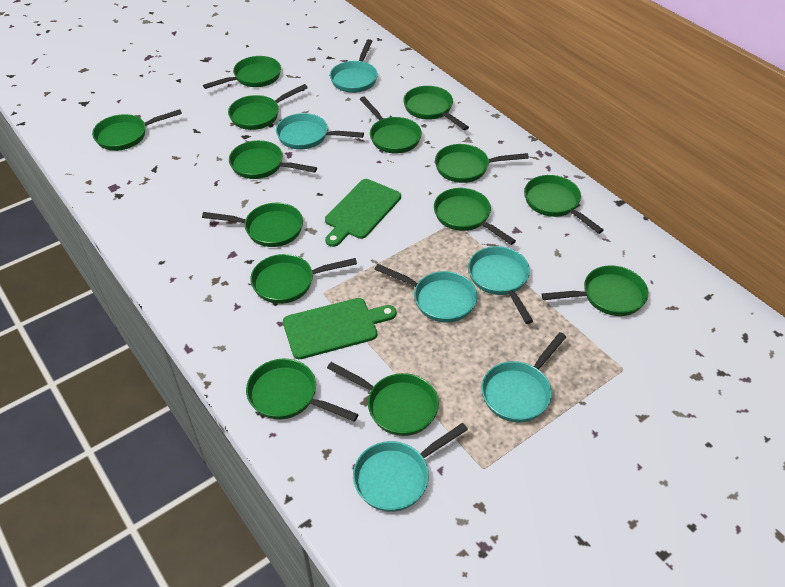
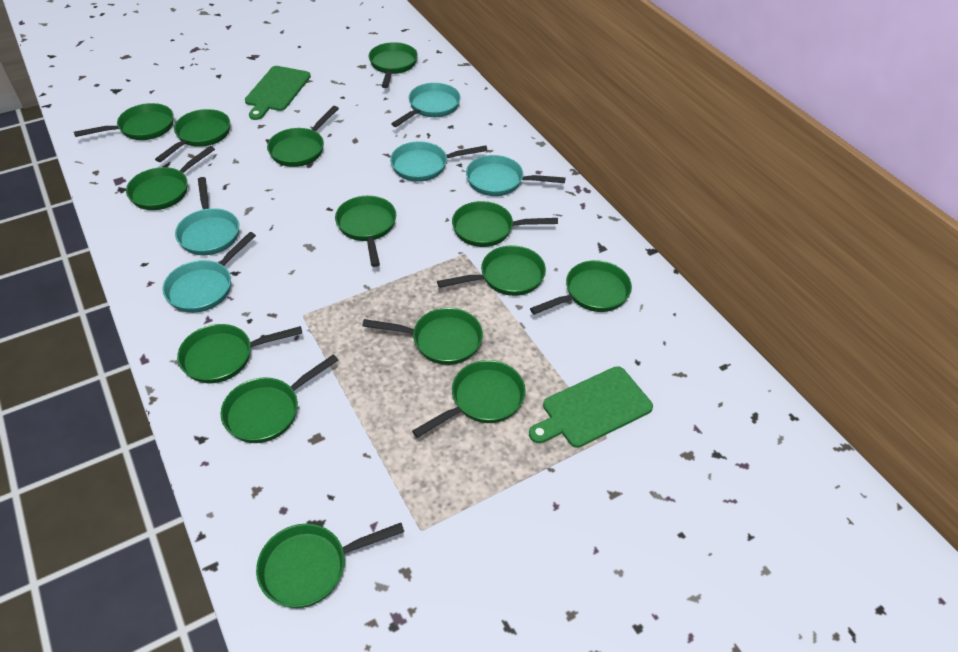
turquoise pan: 6 -> 5

